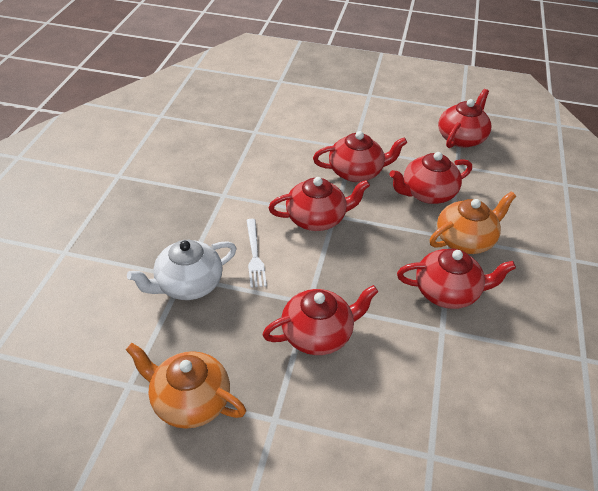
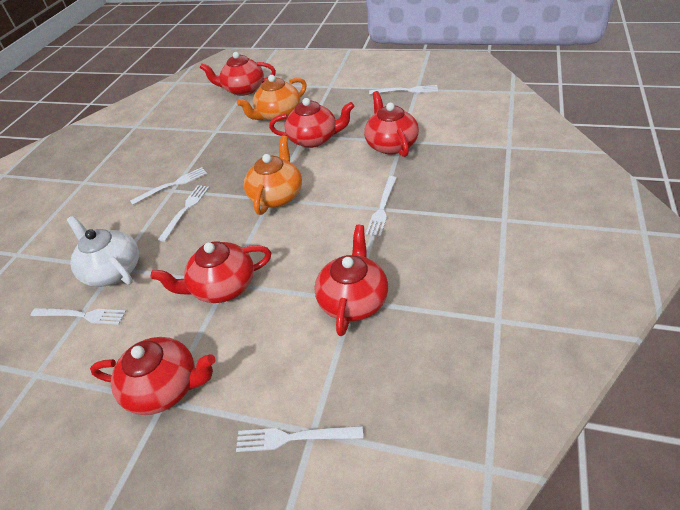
white fork: 1 -> 6

